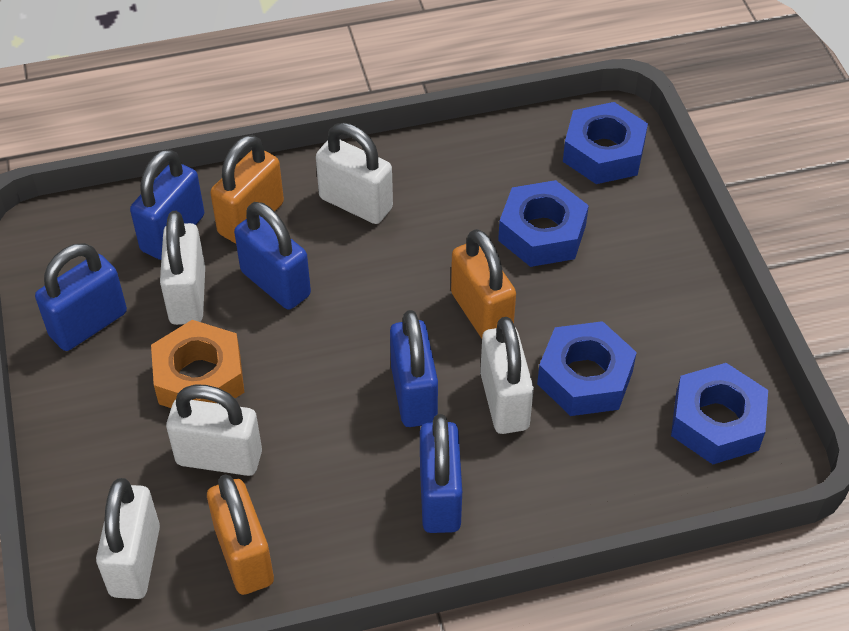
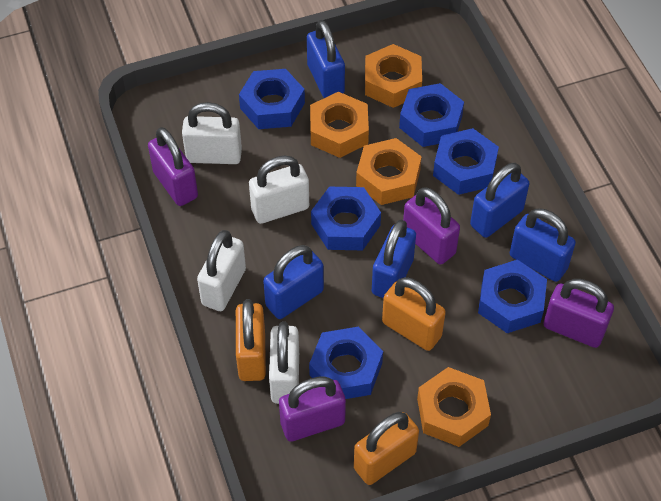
blue nut: 4 -> 6
orange nut: 1 -> 4
purple padlock: 0 -> 4
white padlock: 5 -> 4

